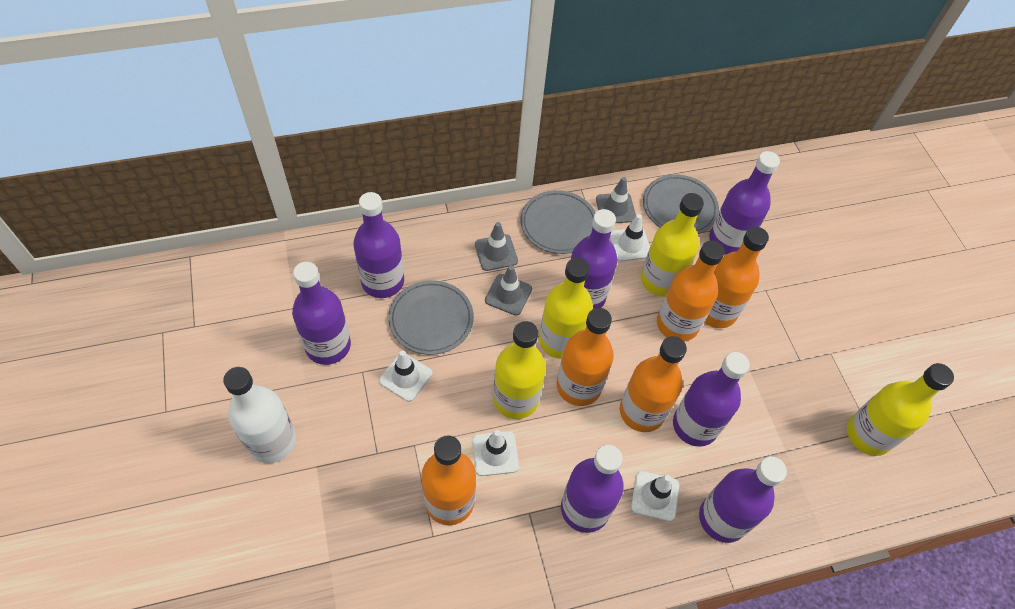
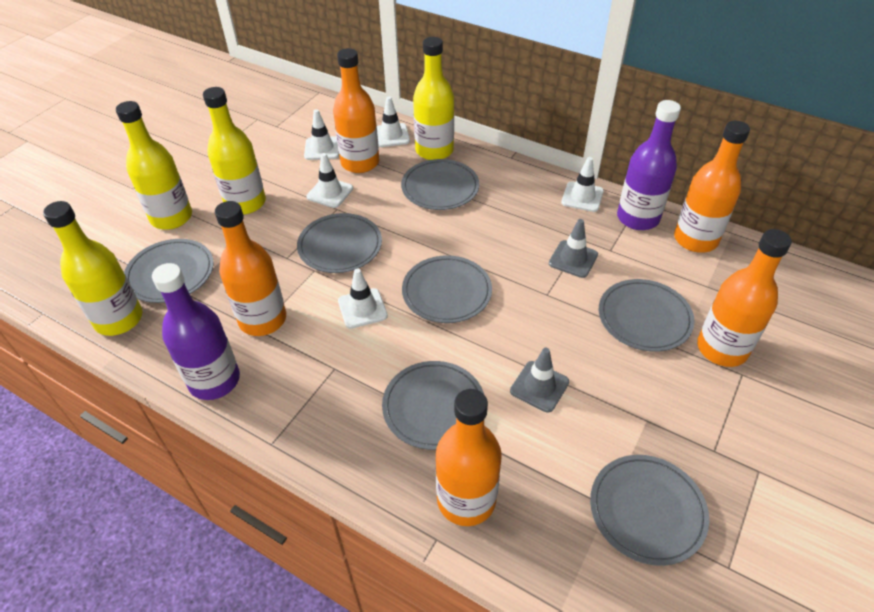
grey plate: 3 -> 7
grey traffic cone: 3 -> 2
purple bottle: 7 -> 2
white bottle: 1 -> 0
white traffic cone: 4 -> 5

